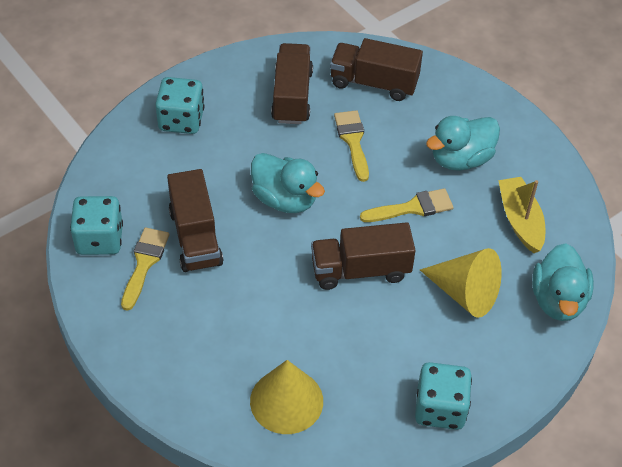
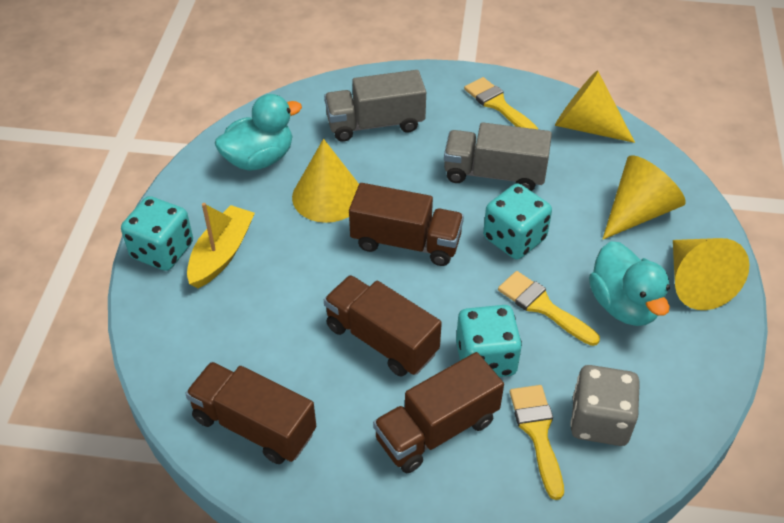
grey dice: 0 -> 1
grey truck: 0 -> 2
turquoise duck: 3 -> 2
yellow cone: 2 -> 4

